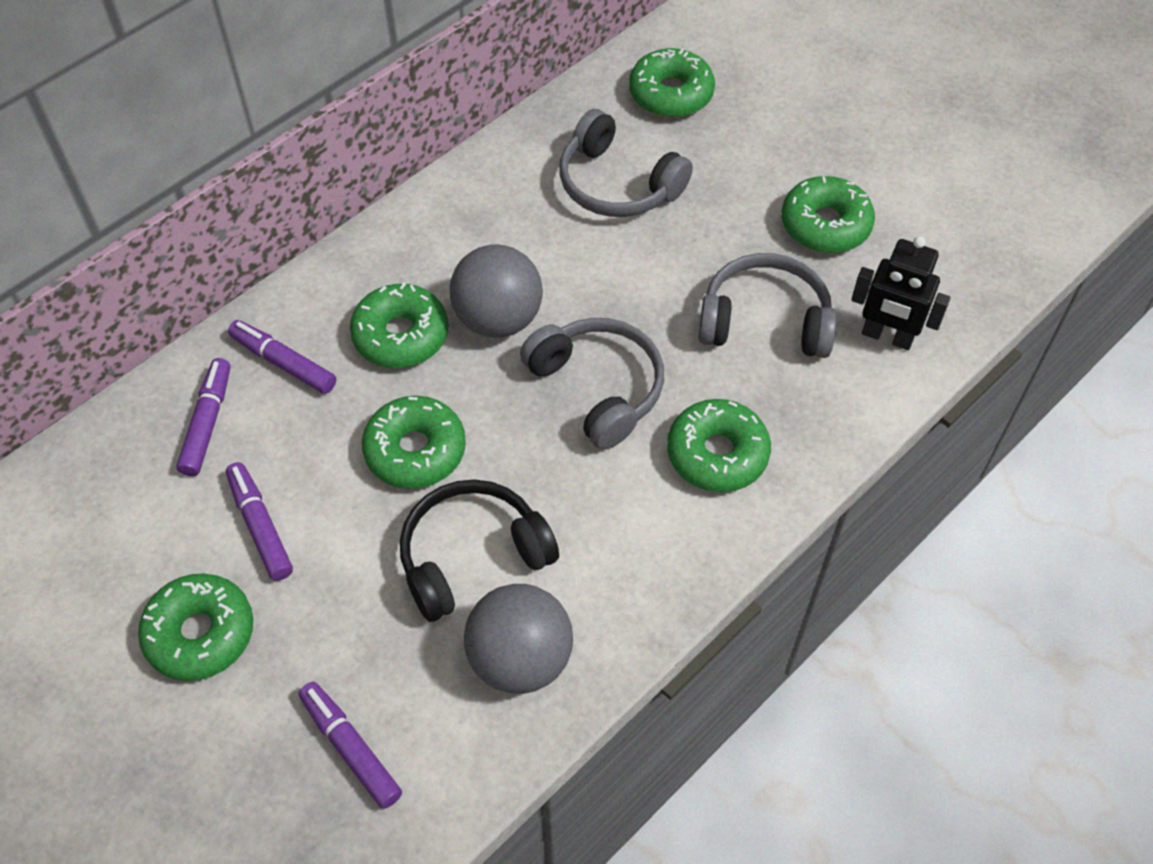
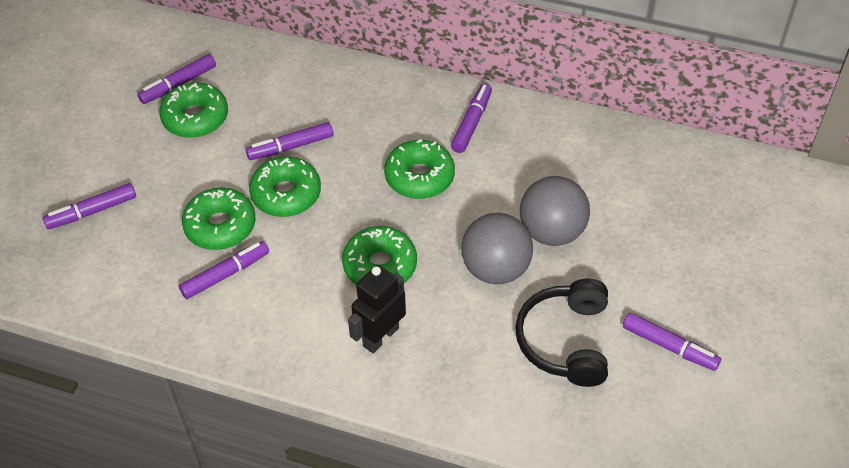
green donut: 6 -> 5
grey headphones: 3 -> 0
purple marker: 4 -> 6

